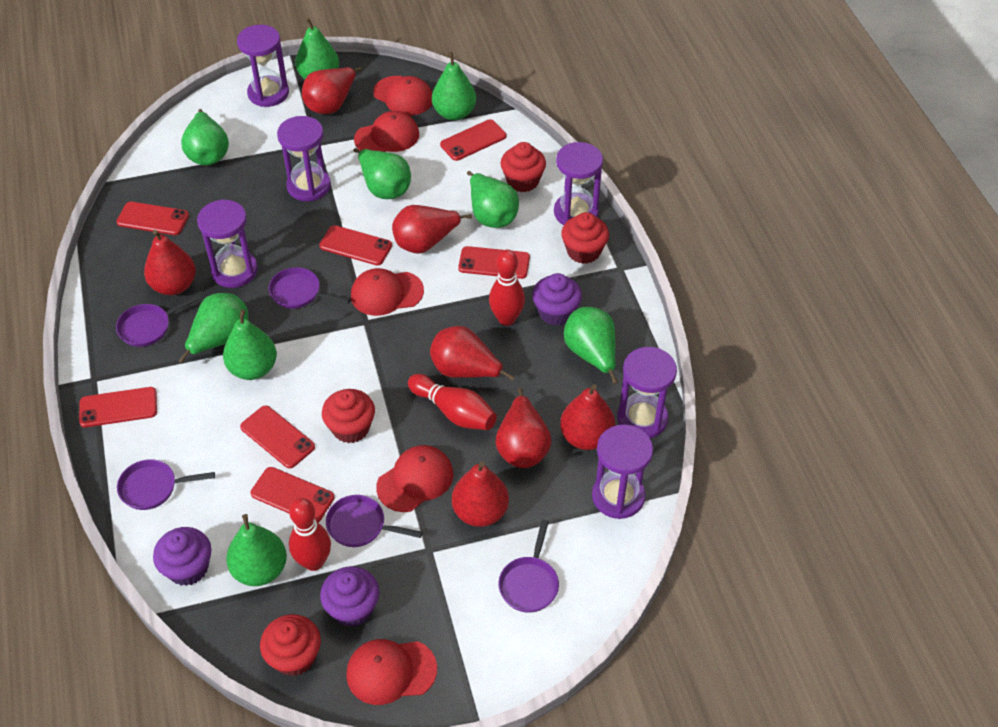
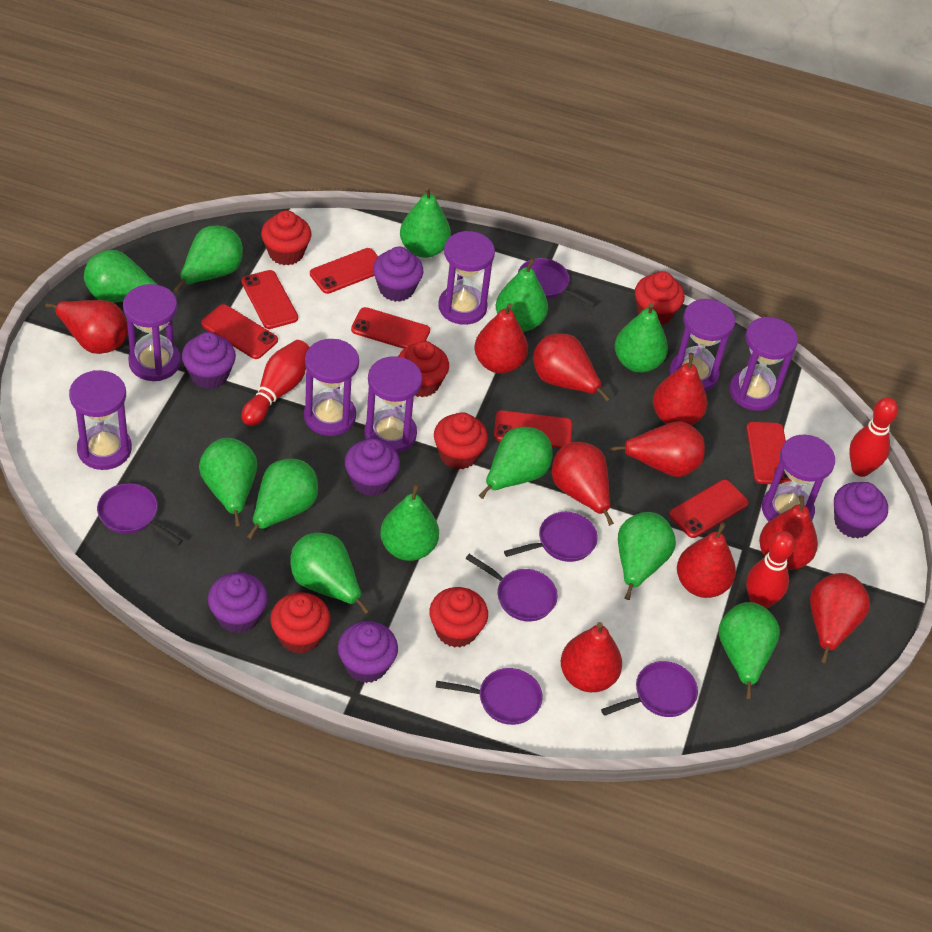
green pear: 9 -> 12
purple cupcake: 3 -> 6
purple hourglass: 6 -> 8
purple pan: 5 -> 6
red cap: 5 -> 0
red cupcake: 4 -> 6
red pear: 7 -> 10

